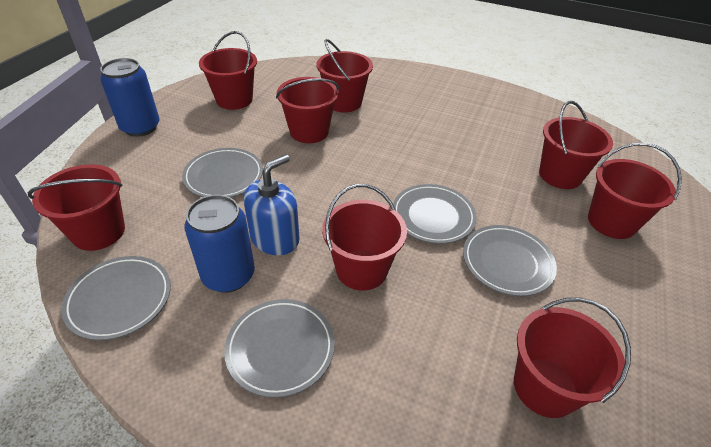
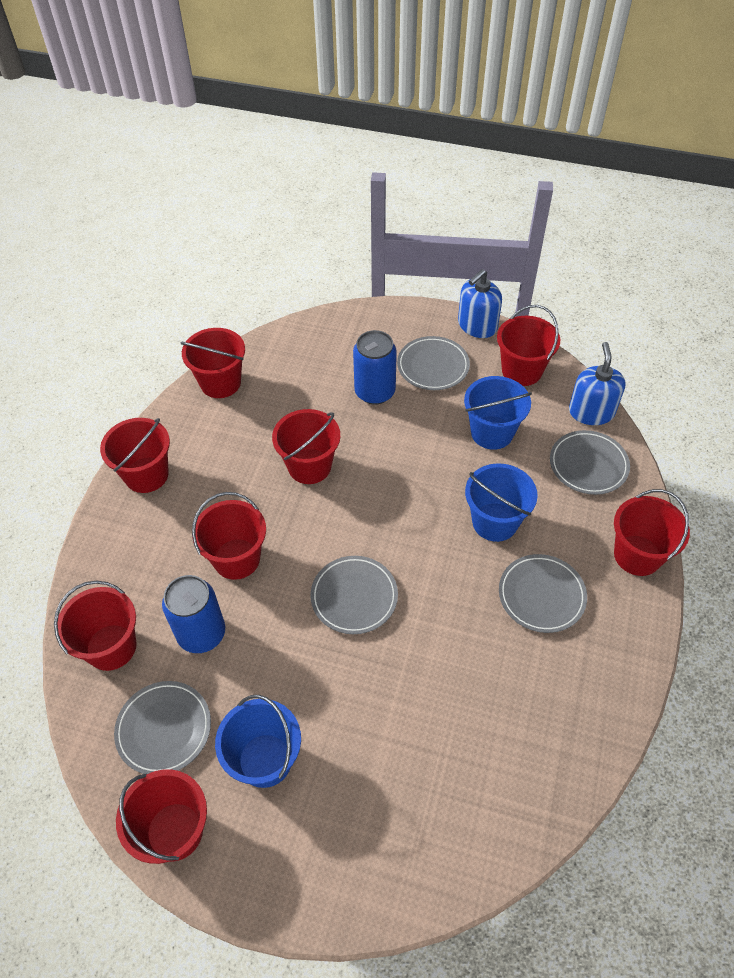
blue bucket: 0 -> 3
blue soap dispenser: 1 -> 2

